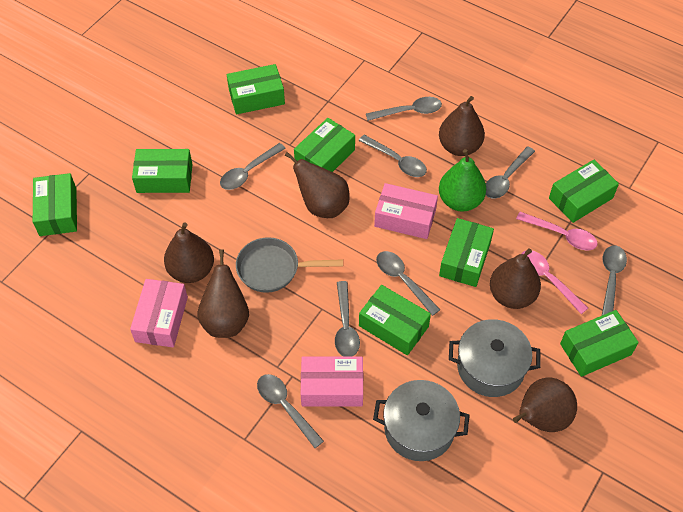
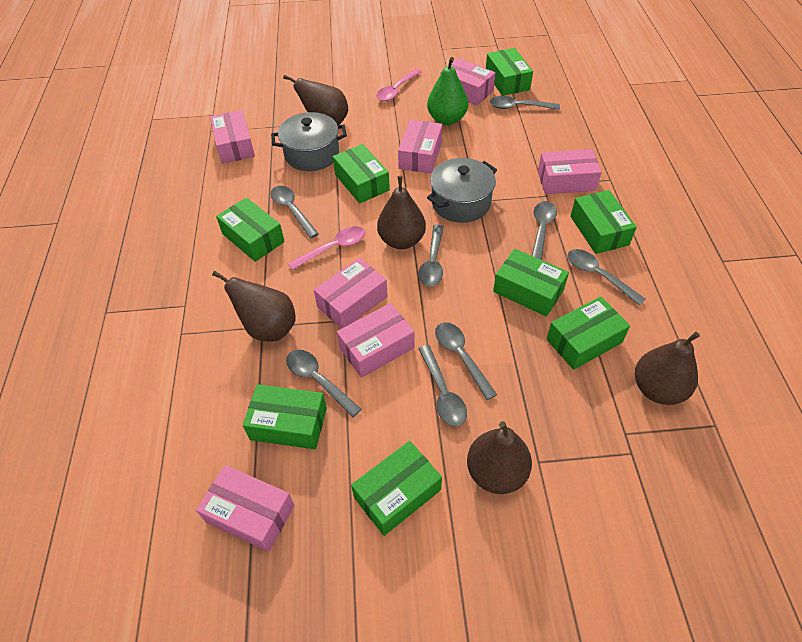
brown pear: 6 -> 5
grey pan: 1 -> 0
pink box: 3 -> 7

